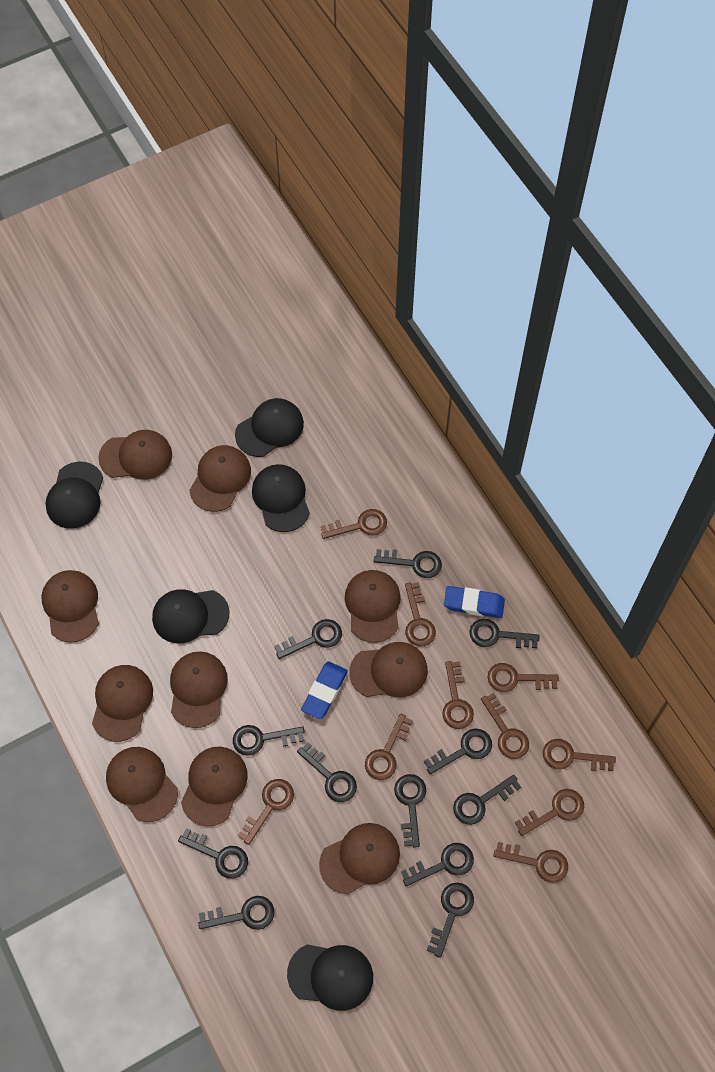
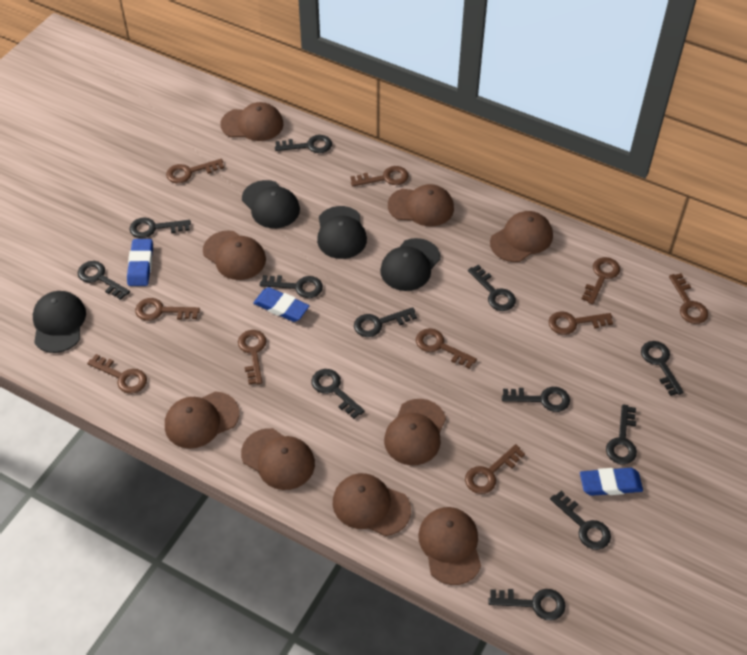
black cap: 5 -> 4
blue eraser: 2 -> 3
brown cap: 10 -> 9

